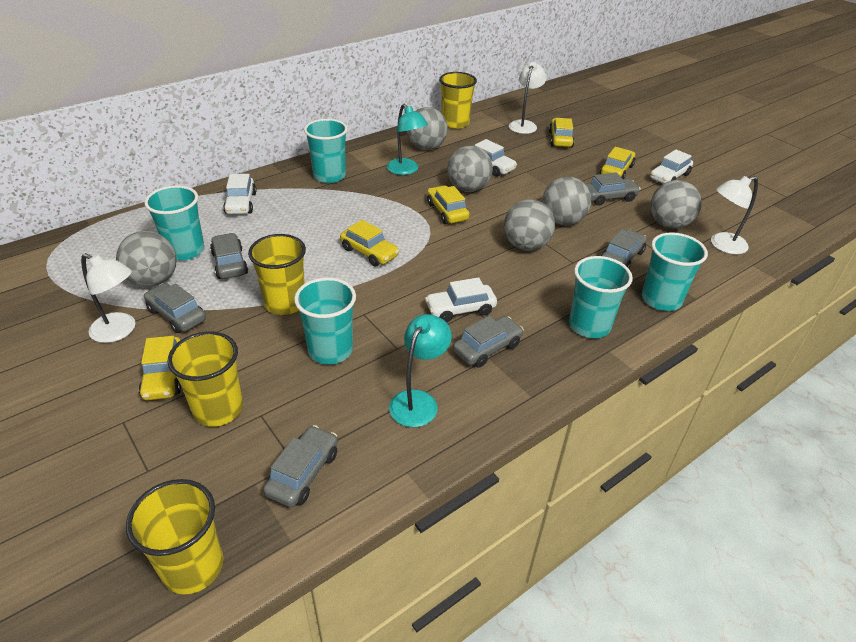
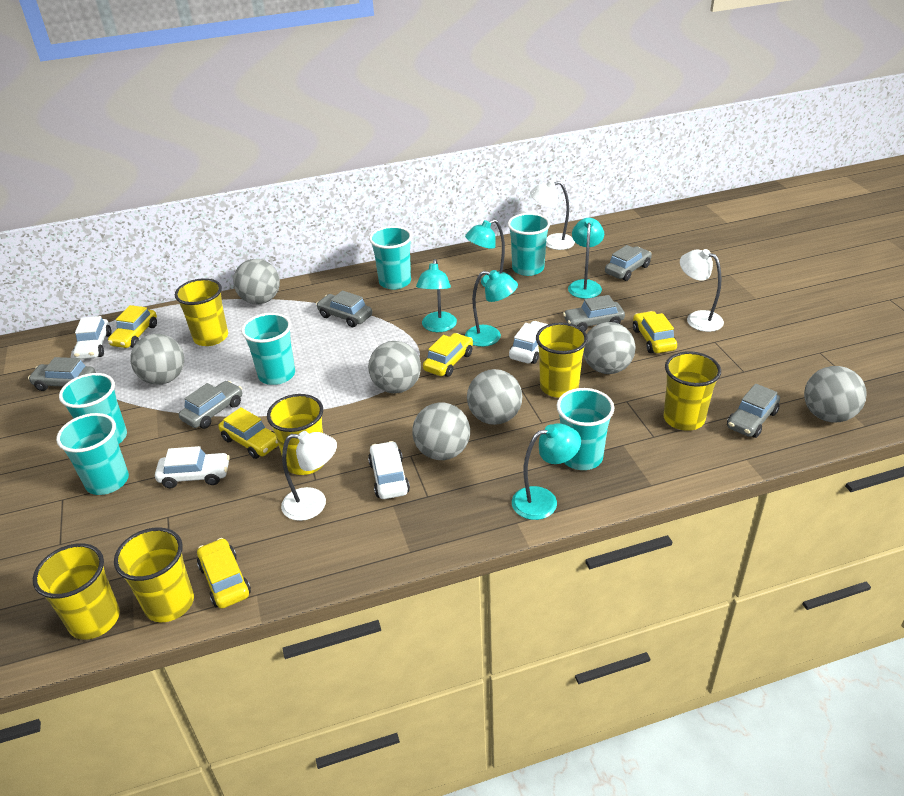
grey ball: 6 -> 7
turquoise cup: 5 -> 6
turquoise lamp: 2 -> 5
yellow cup: 4 -> 6

